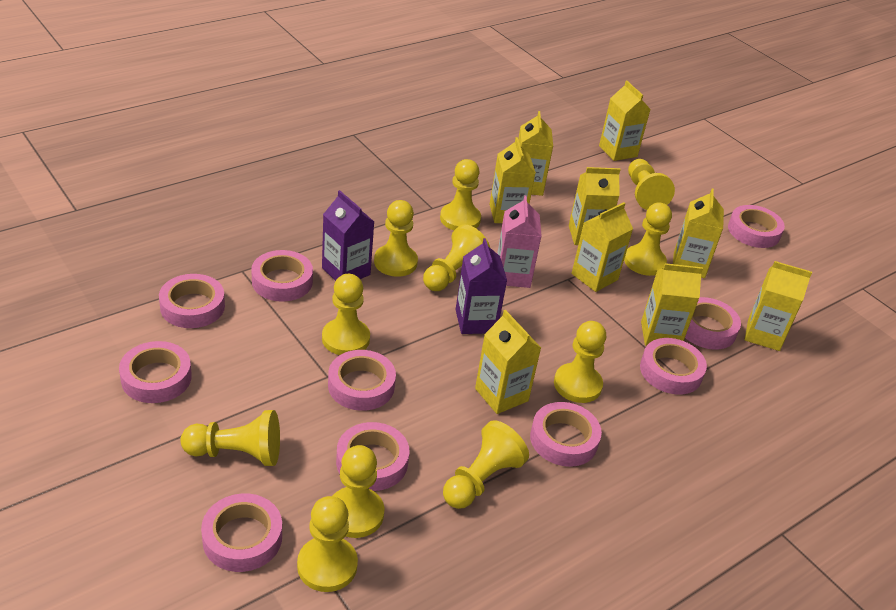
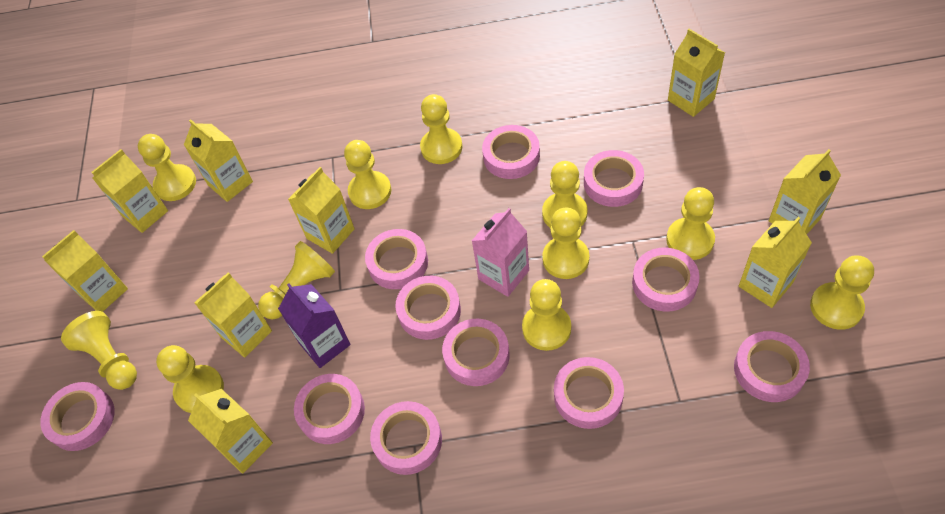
pink tape: 10 -> 11
purple carton: 2 -> 1

